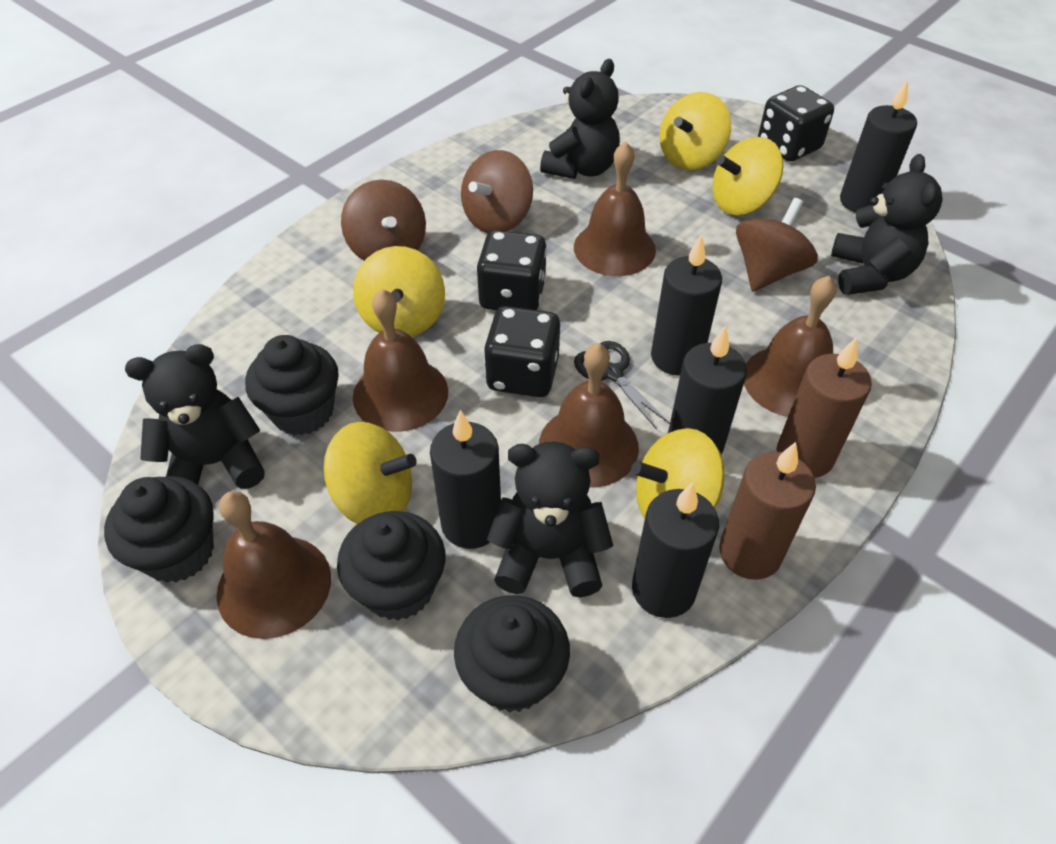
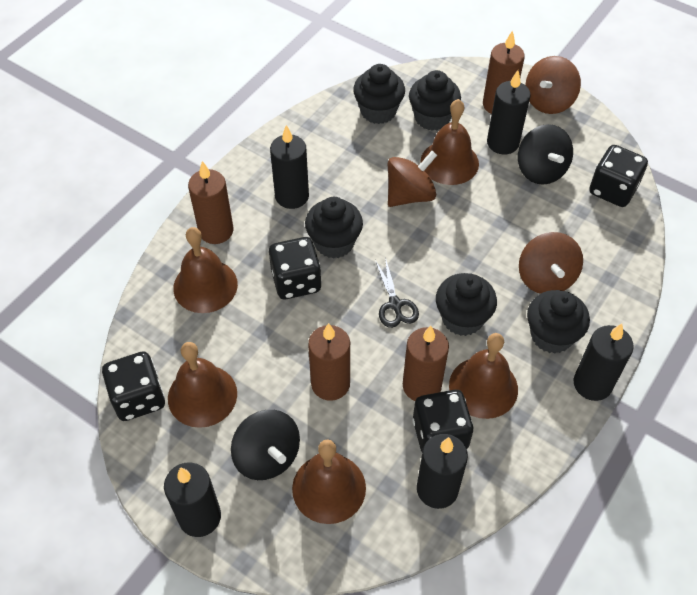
black cupcake: 4 -> 5
black dice: 3 -> 4
black spinning top: 0 -> 2
black teddy bear: 4 -> 0
brown candle: 2 -> 4
yellow spinning top: 5 -> 0

